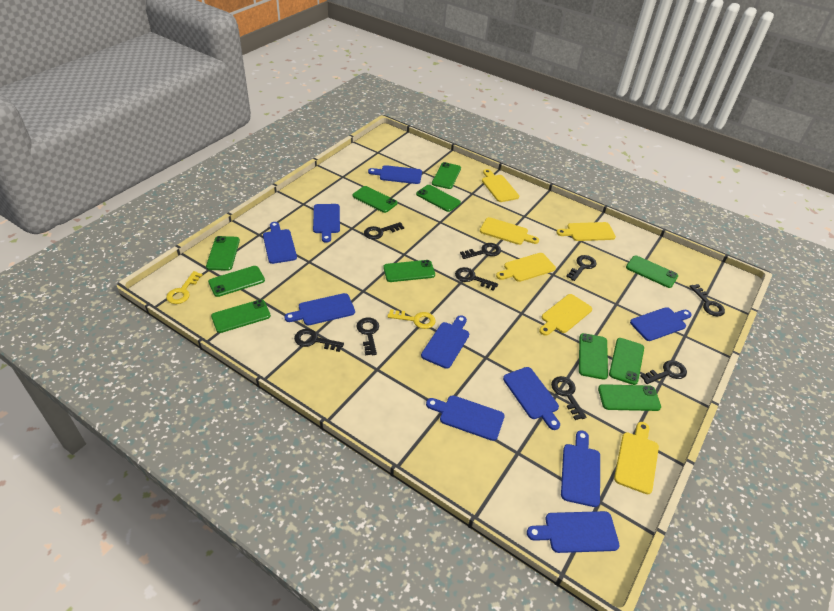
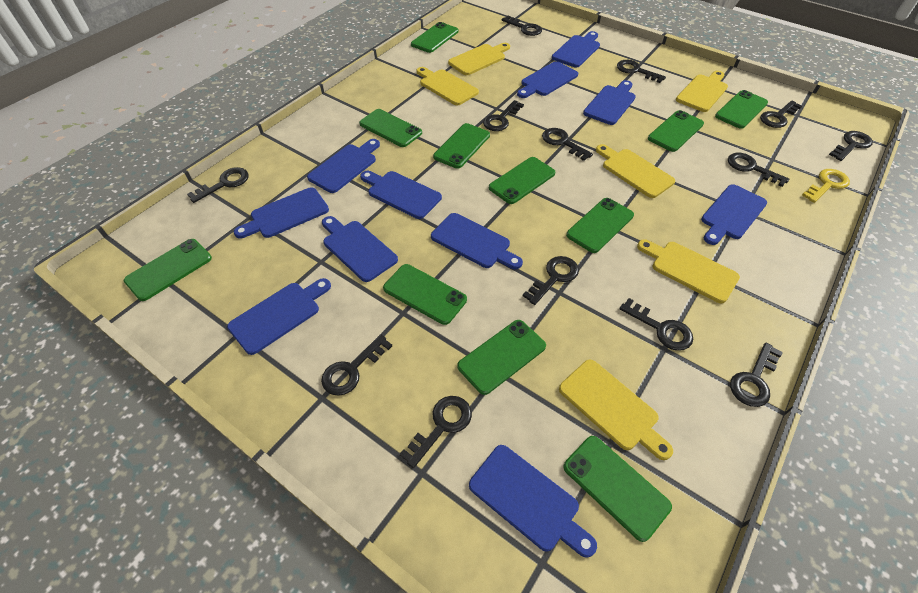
black key: 9 -> 13
blue cutting board: 10 -> 11
yellow key: 2 -> 1

